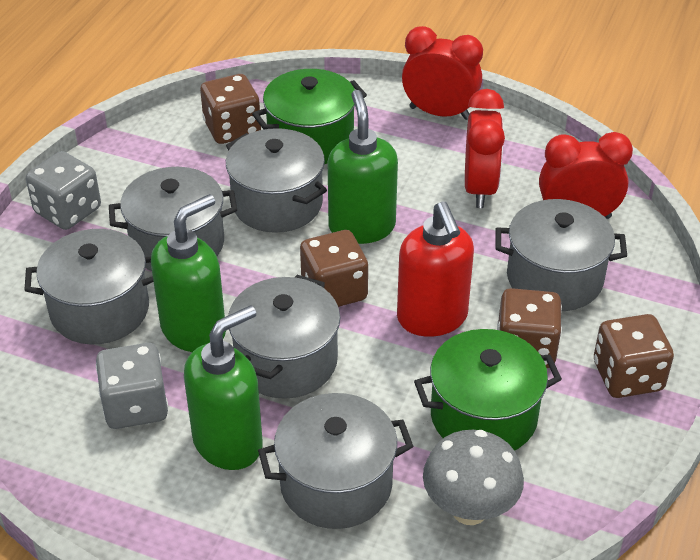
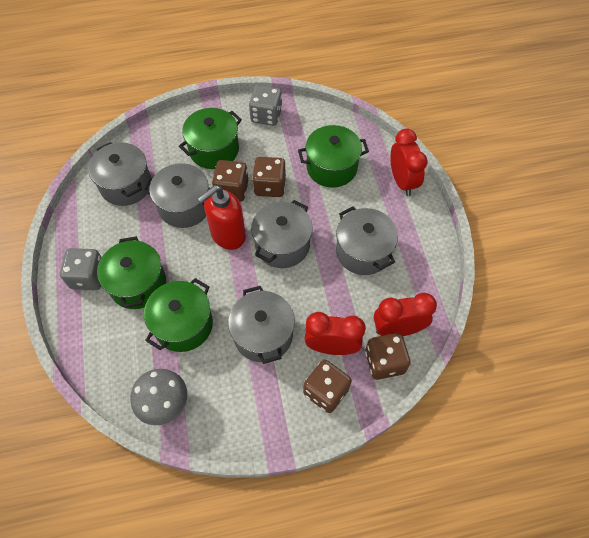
green pot: 2 -> 4
green soap dispenser: 3 -> 0
grey pot: 6 -> 5

